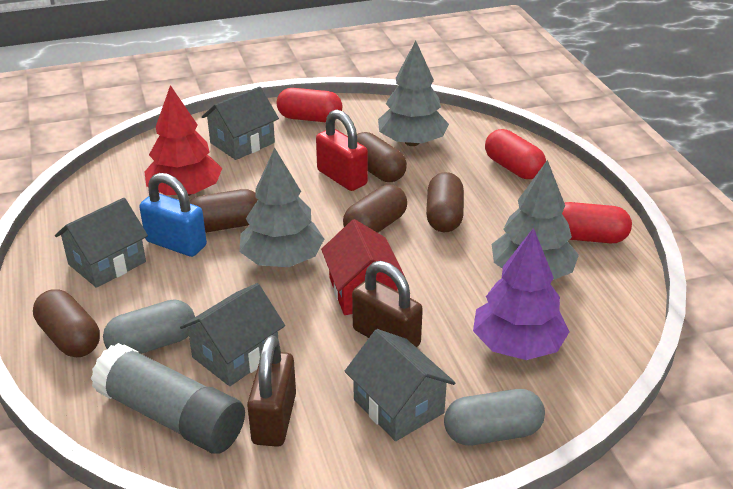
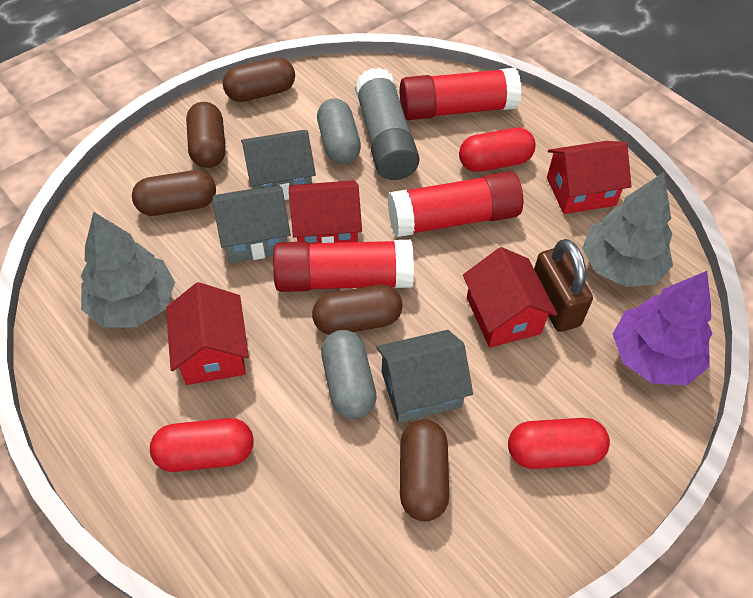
blue padlock: 1 -> 0
brown padlock: 2 -> 1
grey house: 4 -> 3
grey tree: 3 -> 2
red glue stick: 0 -> 3
red house: 1 -> 4
red padlock: 1 -> 0
red tree: 1 -> 0

